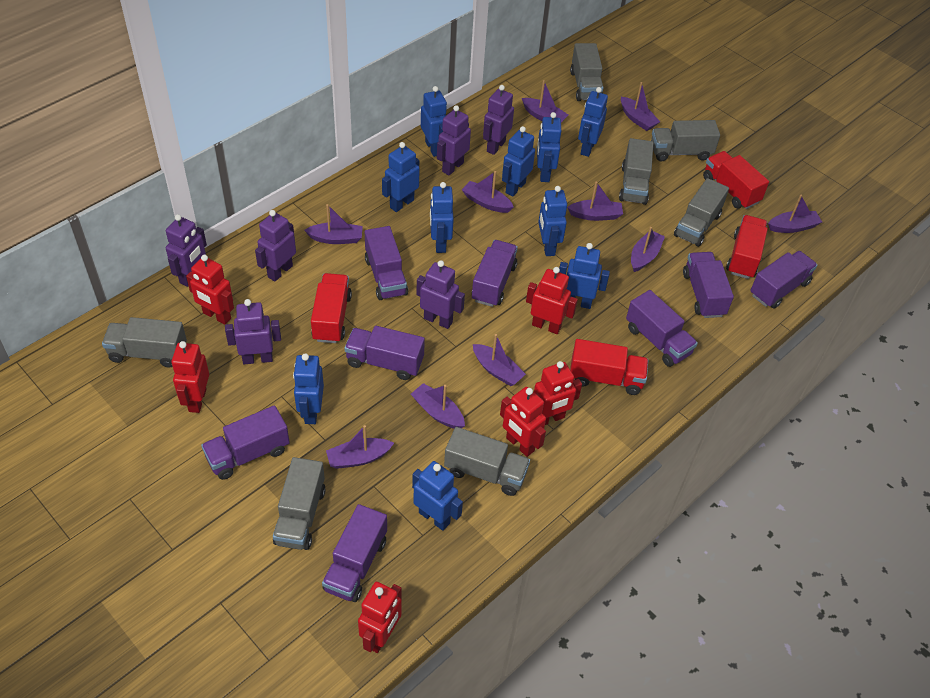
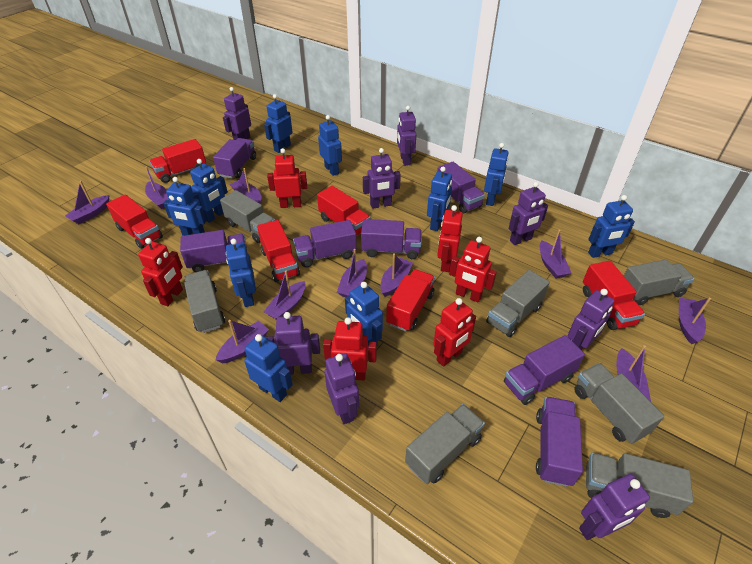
purple robot: 6 -> 8
purple truck: 8 -> 7
red truck: 4 -> 6

